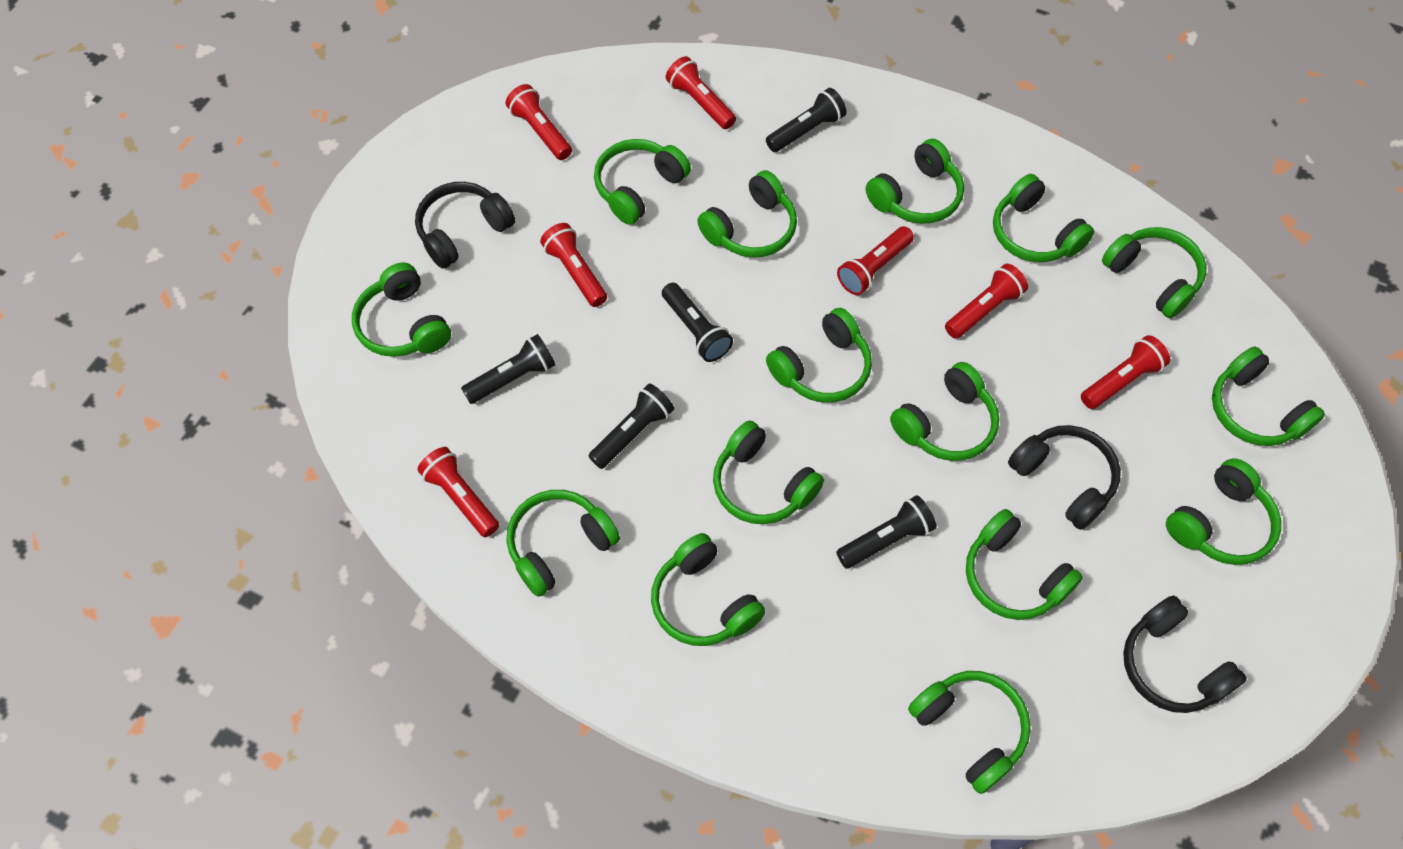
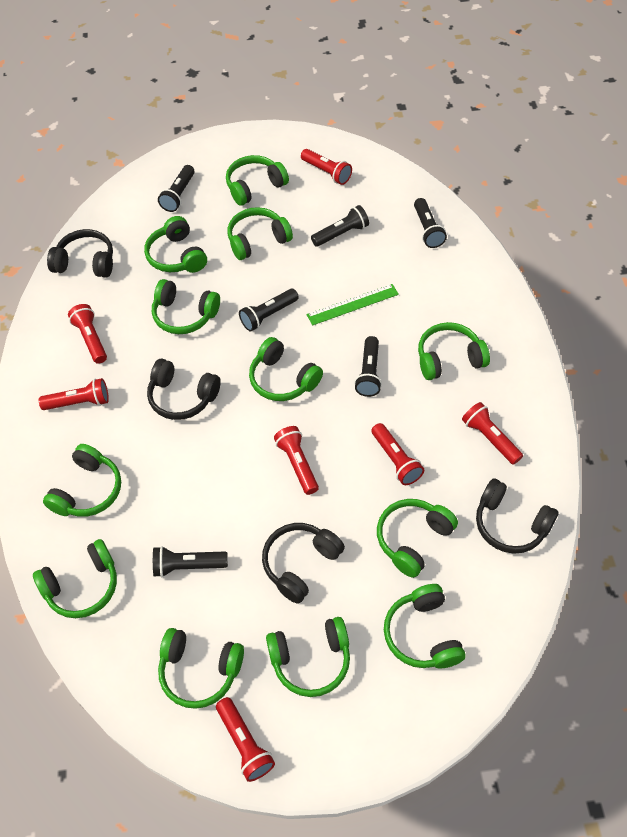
black flashlight: 5 -> 6
black headphones: 3 -> 4
green headphones: 15 -> 12
green ruler: 0 -> 1

